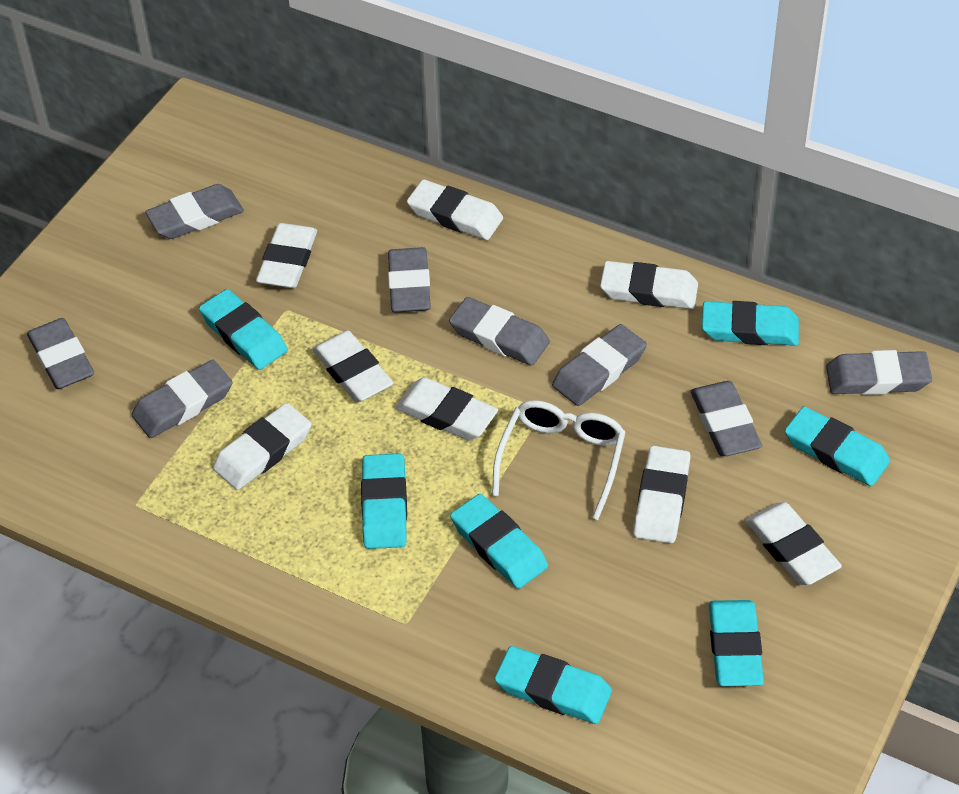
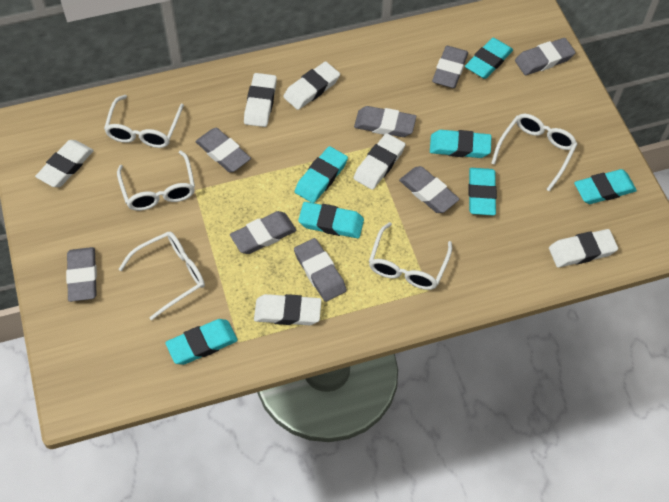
white eraser: 8 -> 6
white glasses: 1 -> 5

